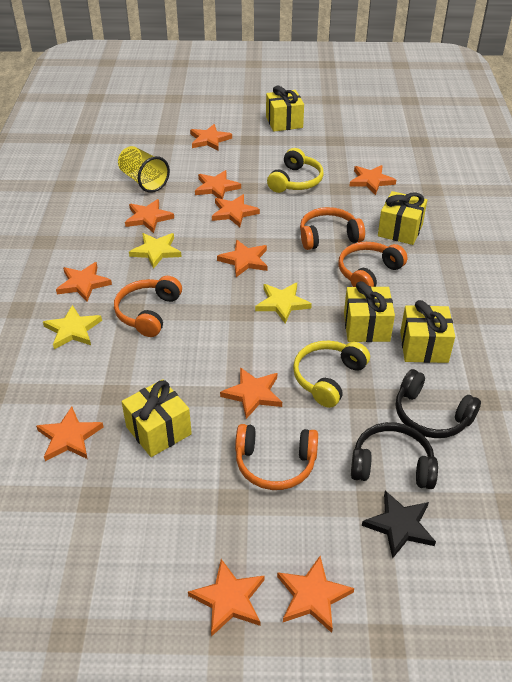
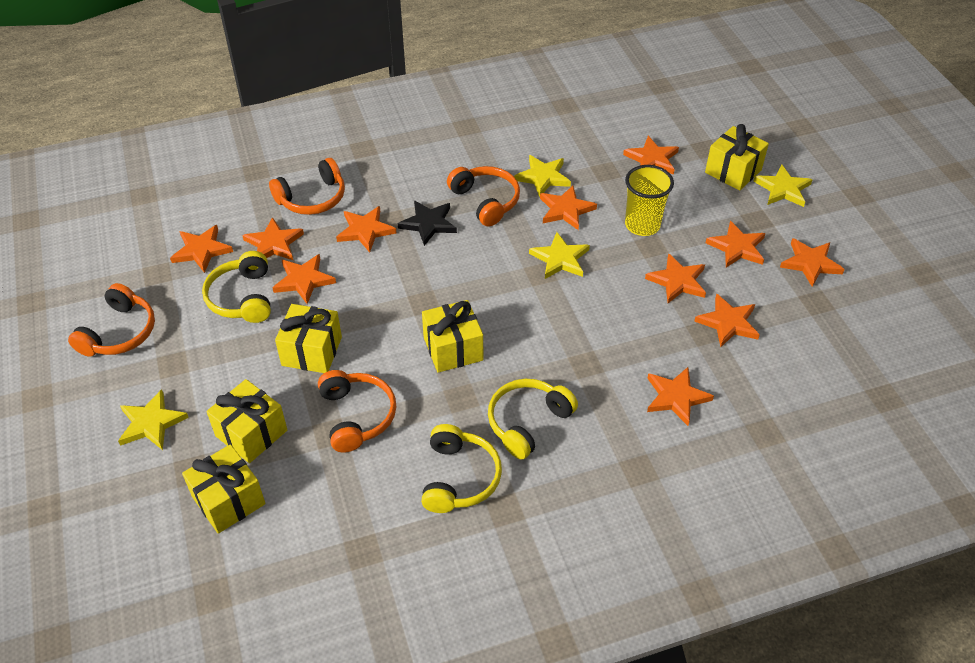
black headphones: 2 -> 0
yellow headphones: 2 -> 3
yellow star: 3 -> 4

